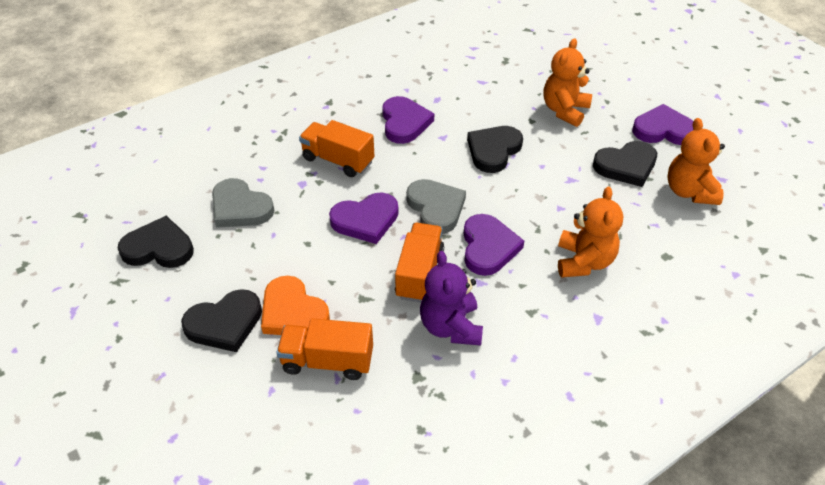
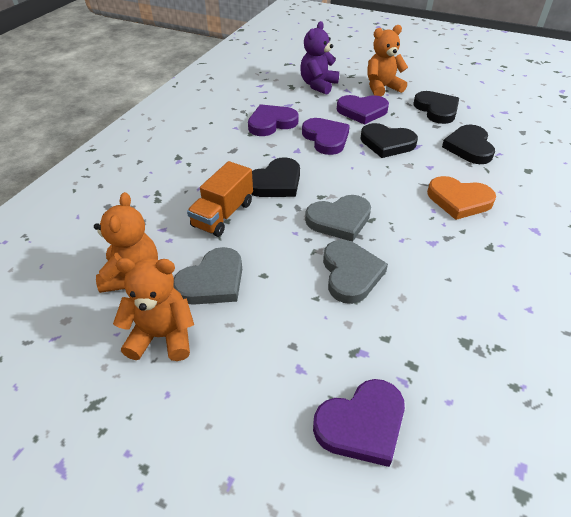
grey heart: 2 -> 3
orange truck: 3 -> 1

